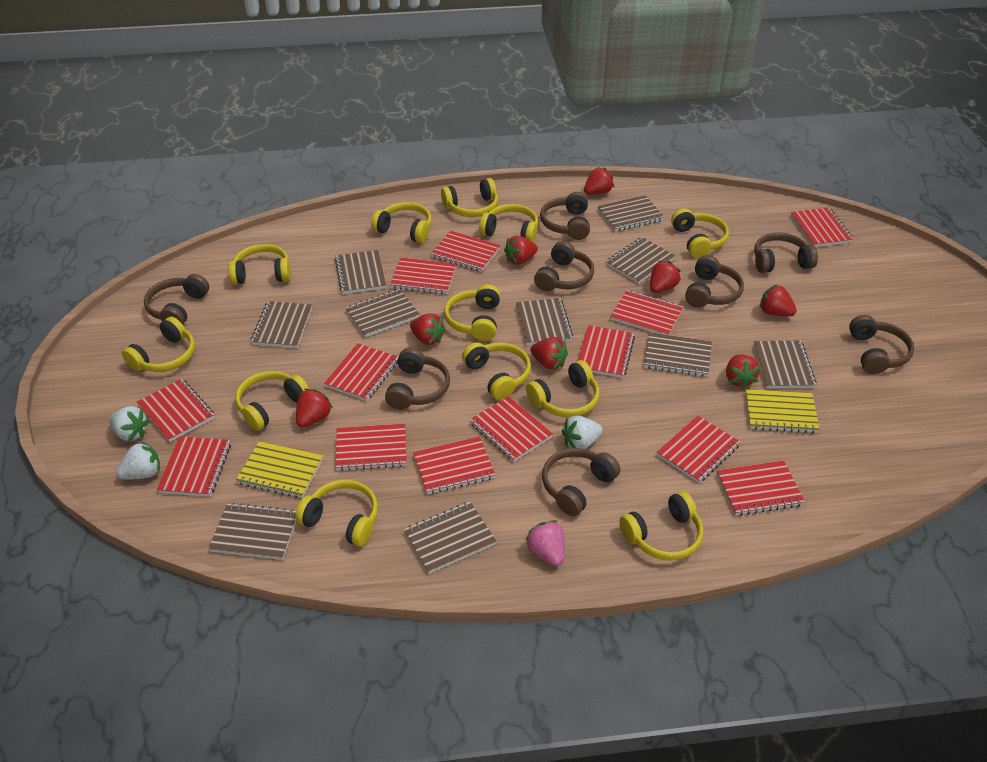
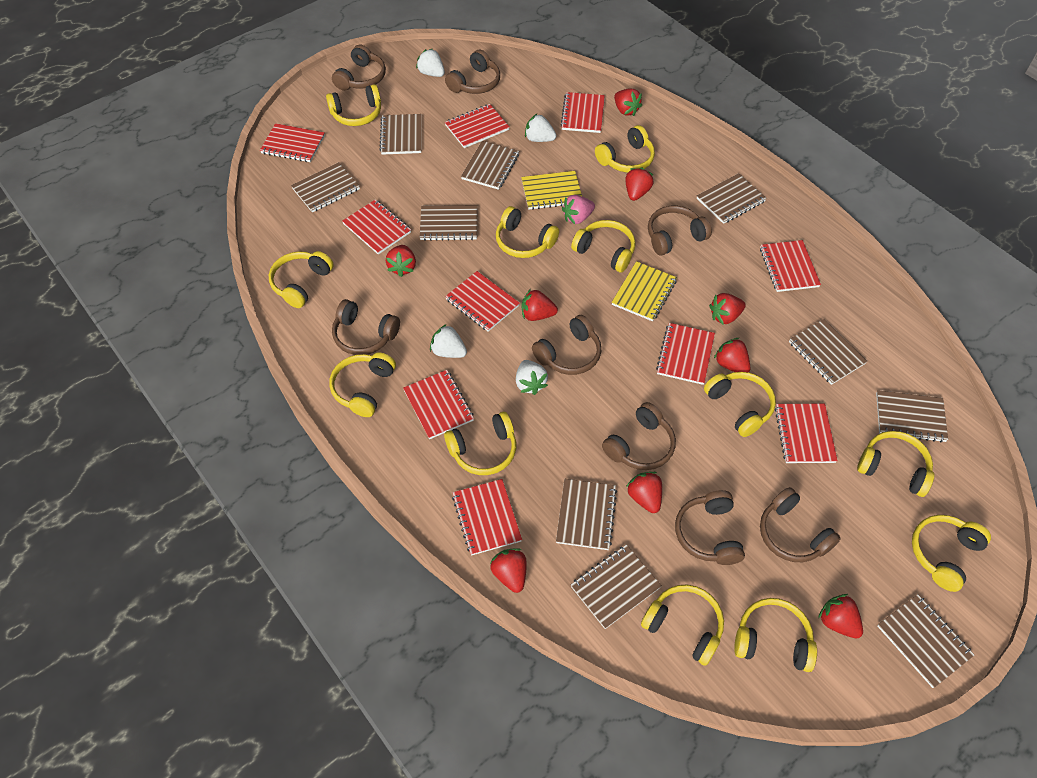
red notebook: 13 -> 10
red strawberry: 8 -> 9
white strawberry: 3 -> 4

